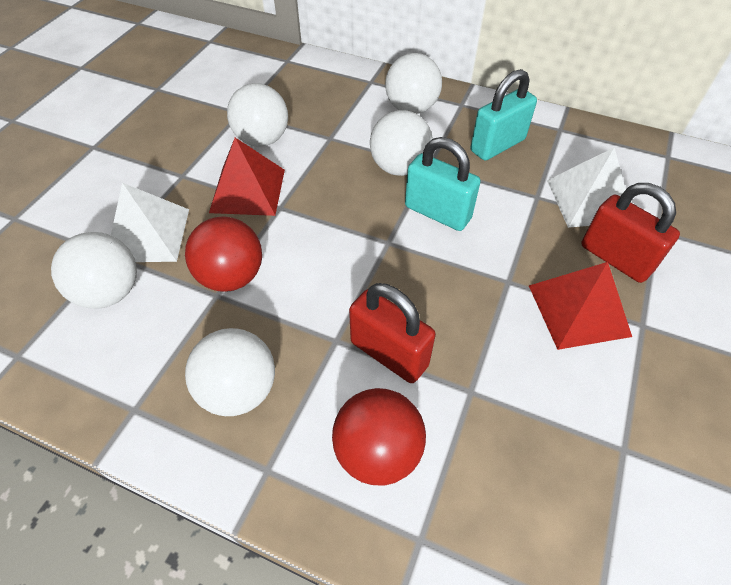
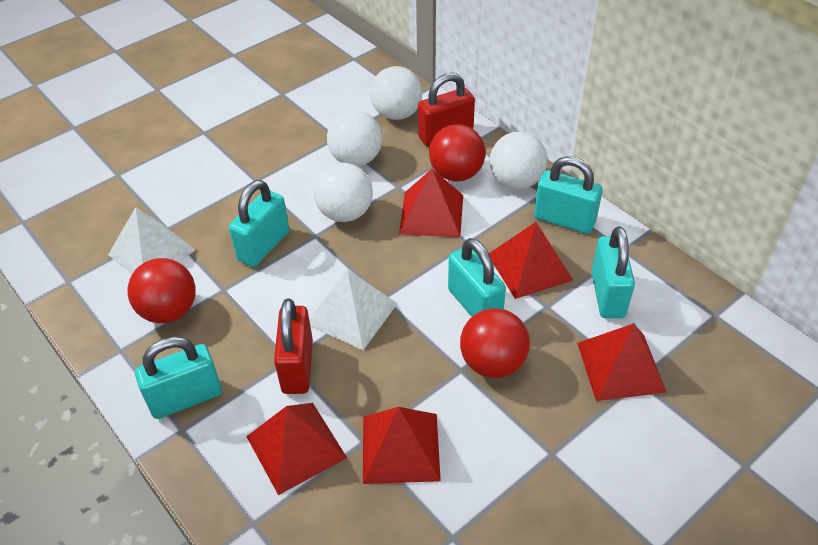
red ball: 2 -> 3
red pyramid: 2 -> 5
turquoise padlock: 2 -> 5
white ball: 5 -> 4

